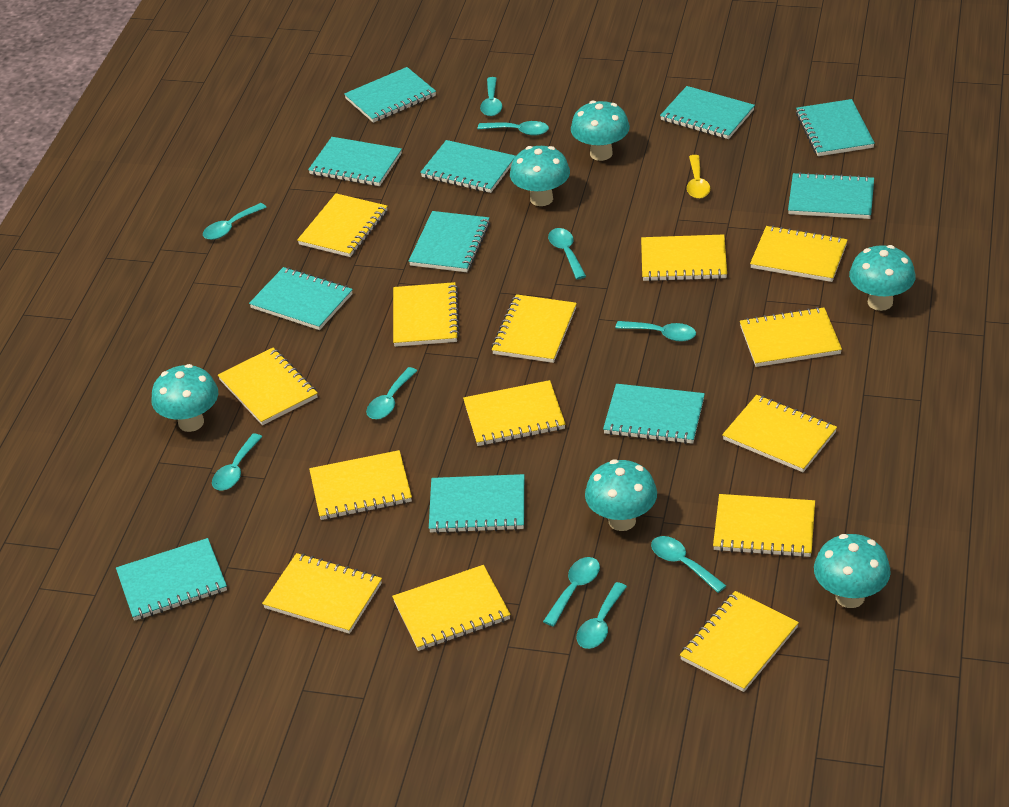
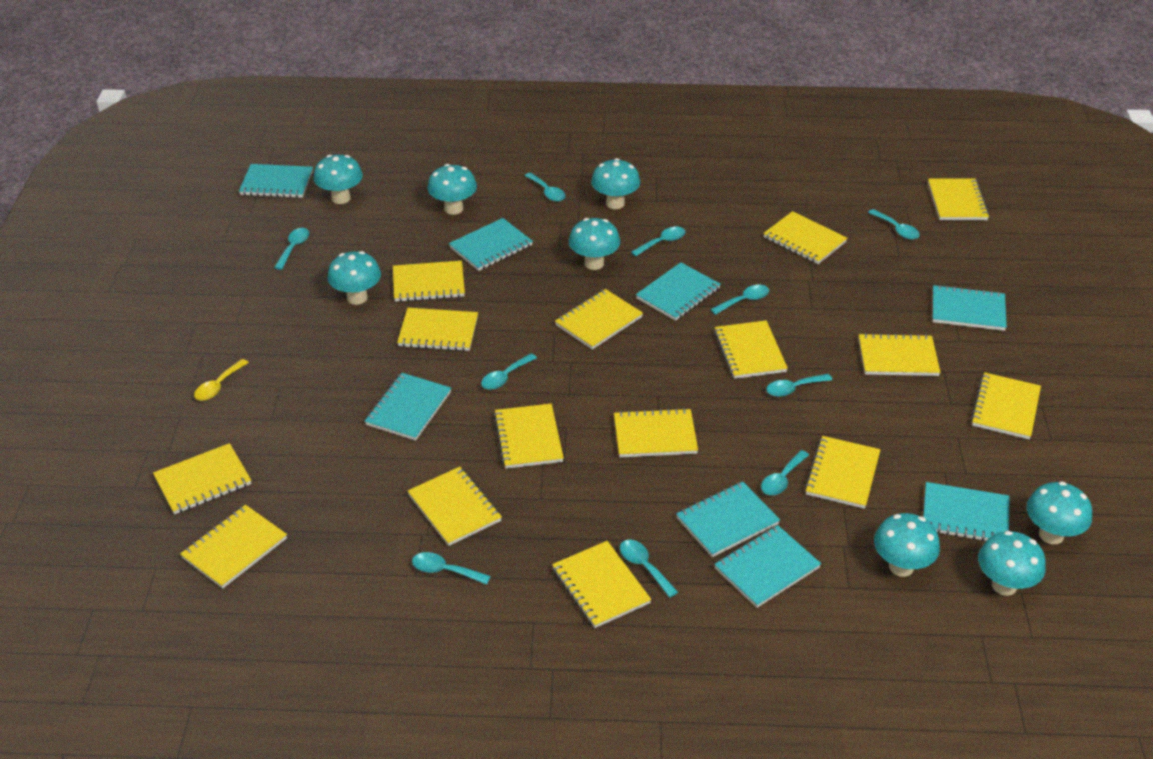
turquoise mushroom: 6 -> 8
turquoise notebook: 11 -> 8
yellow notebook: 14 -> 15

